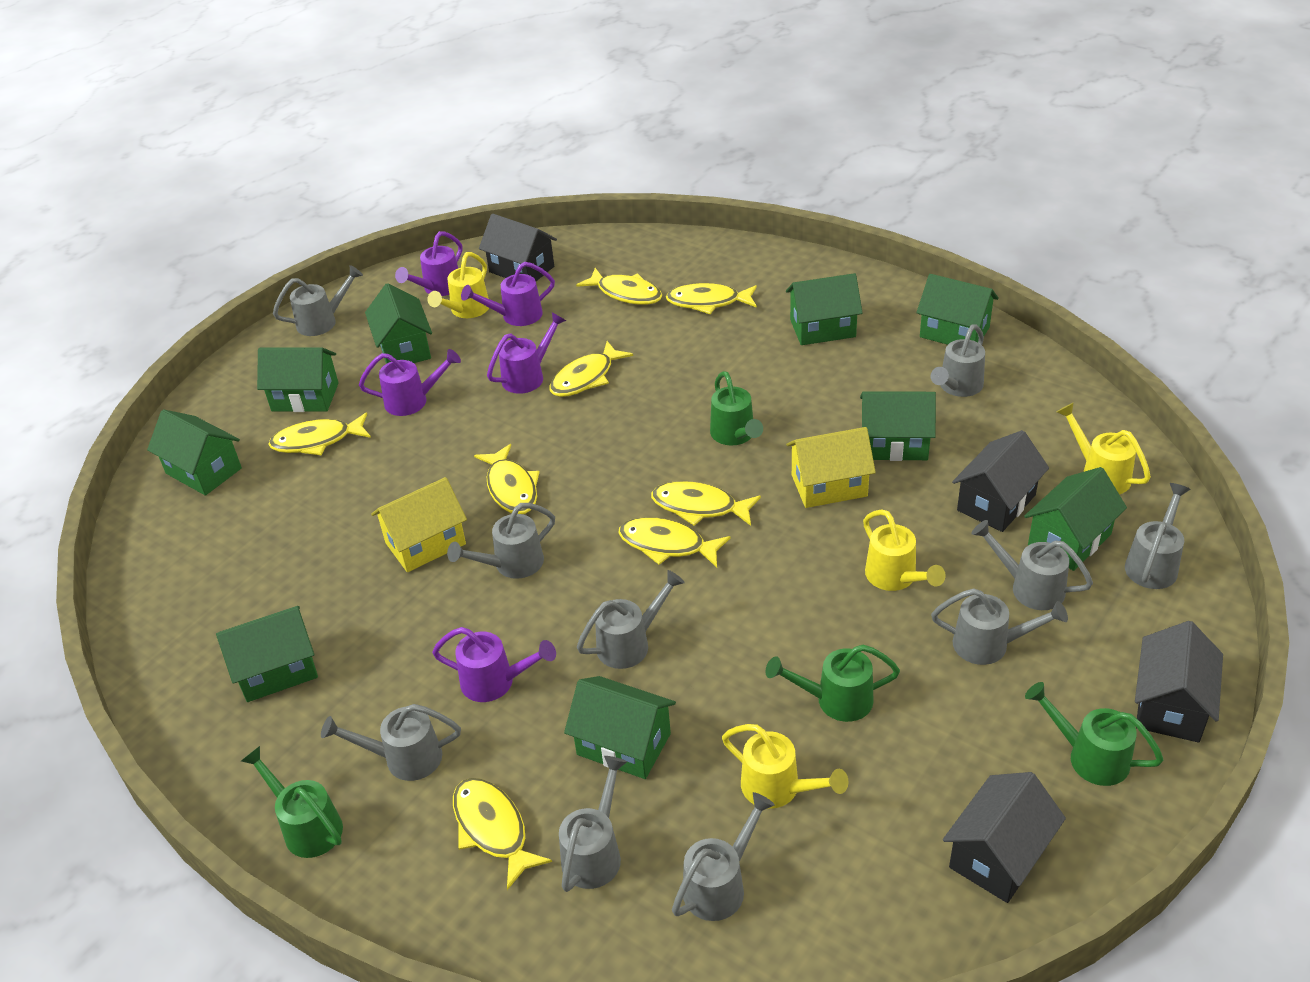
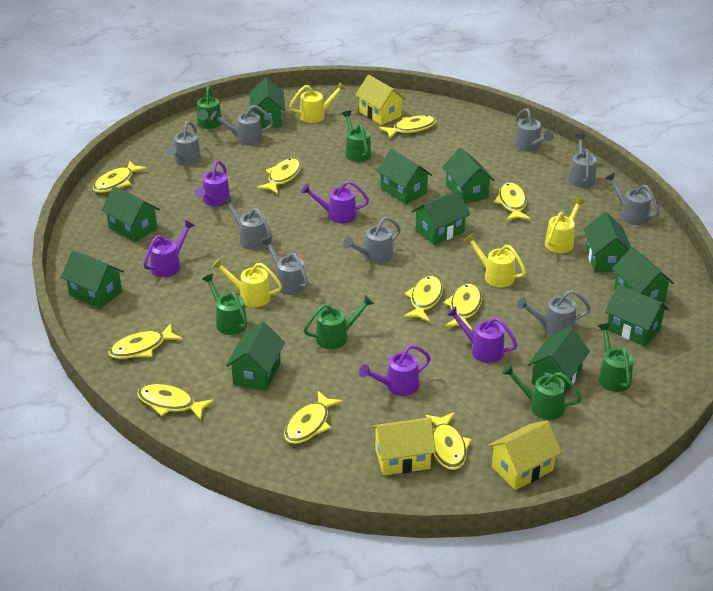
black house: 4 -> 0
green house: 9 -> 11
green watering can: 4 -> 6
grey watering can: 10 -> 9
yellow fish: 8 -> 10
yellow house: 2 -> 3

